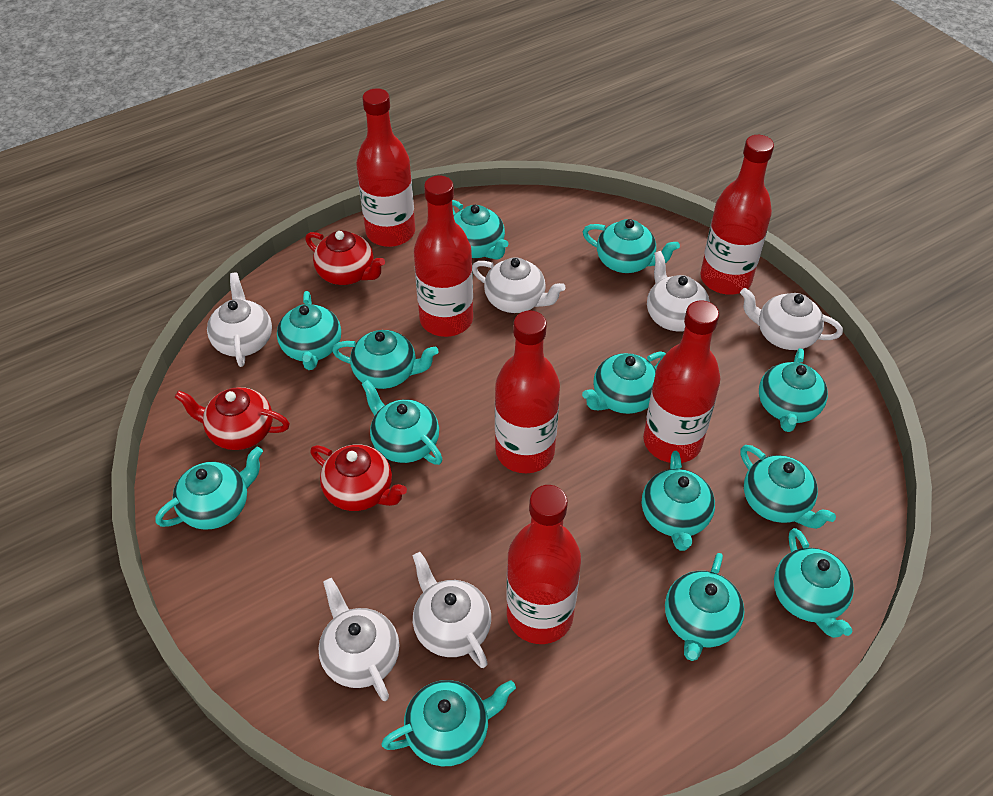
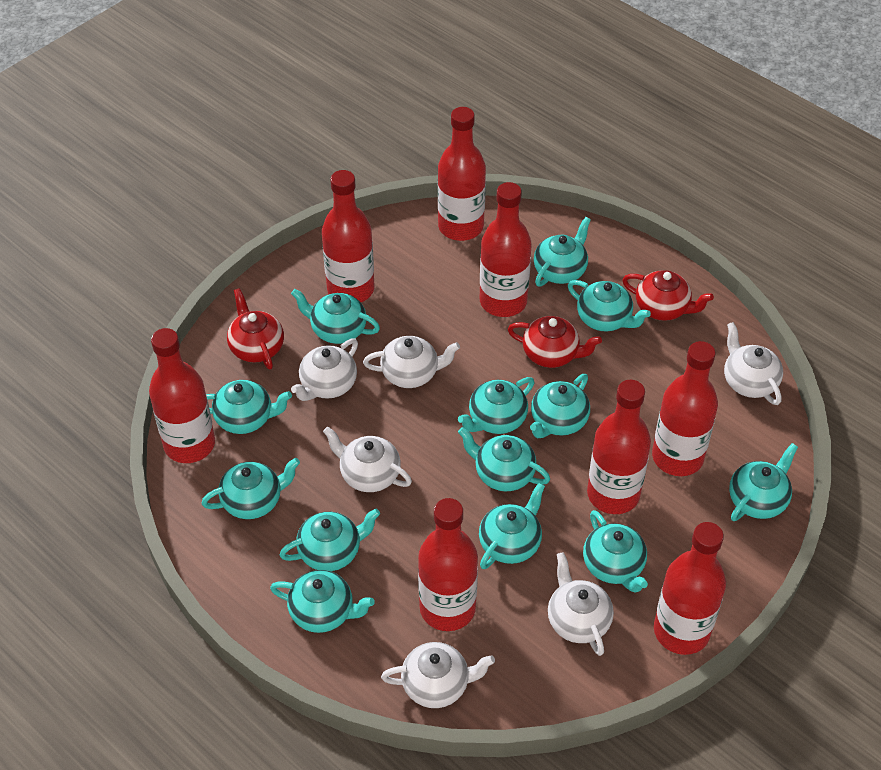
red bottle: 6 -> 8

